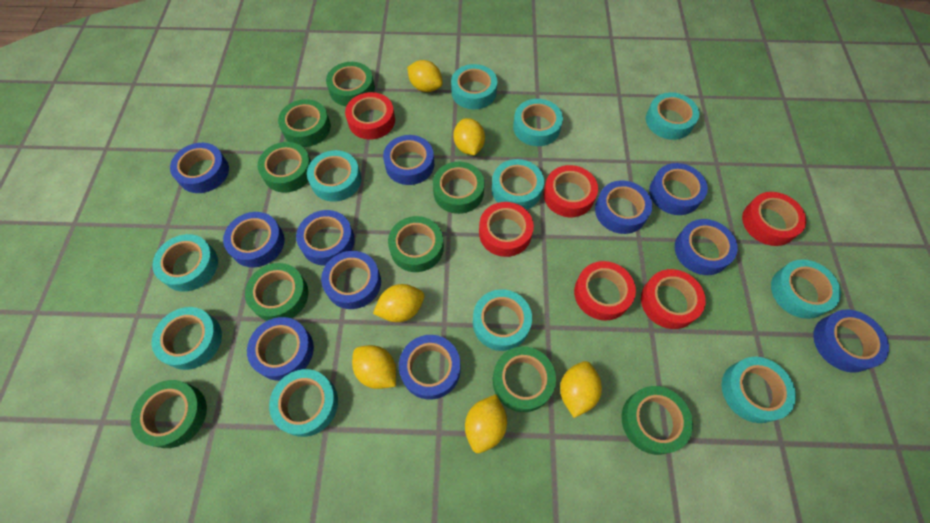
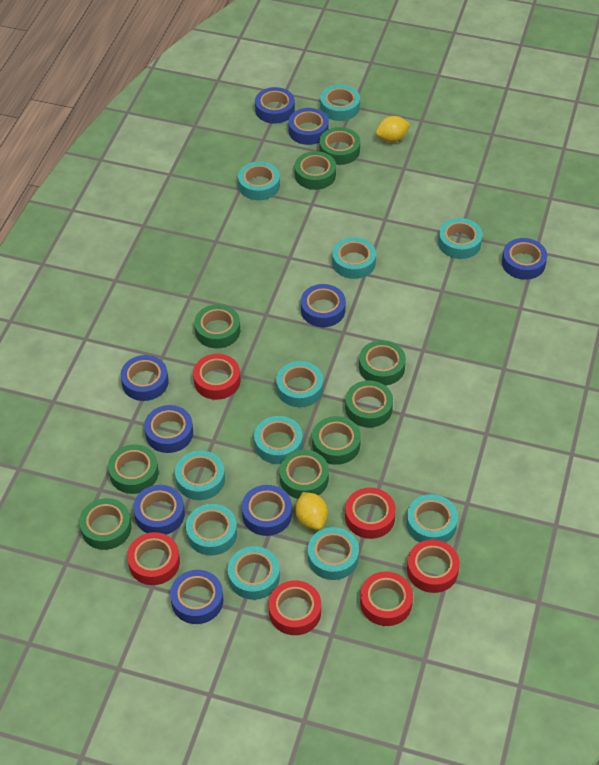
blue tape: 11 -> 9
yellow lemon: 6 -> 2

